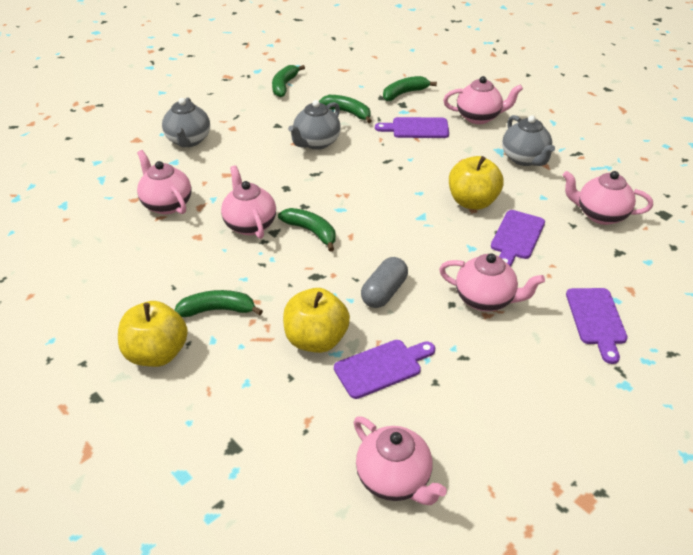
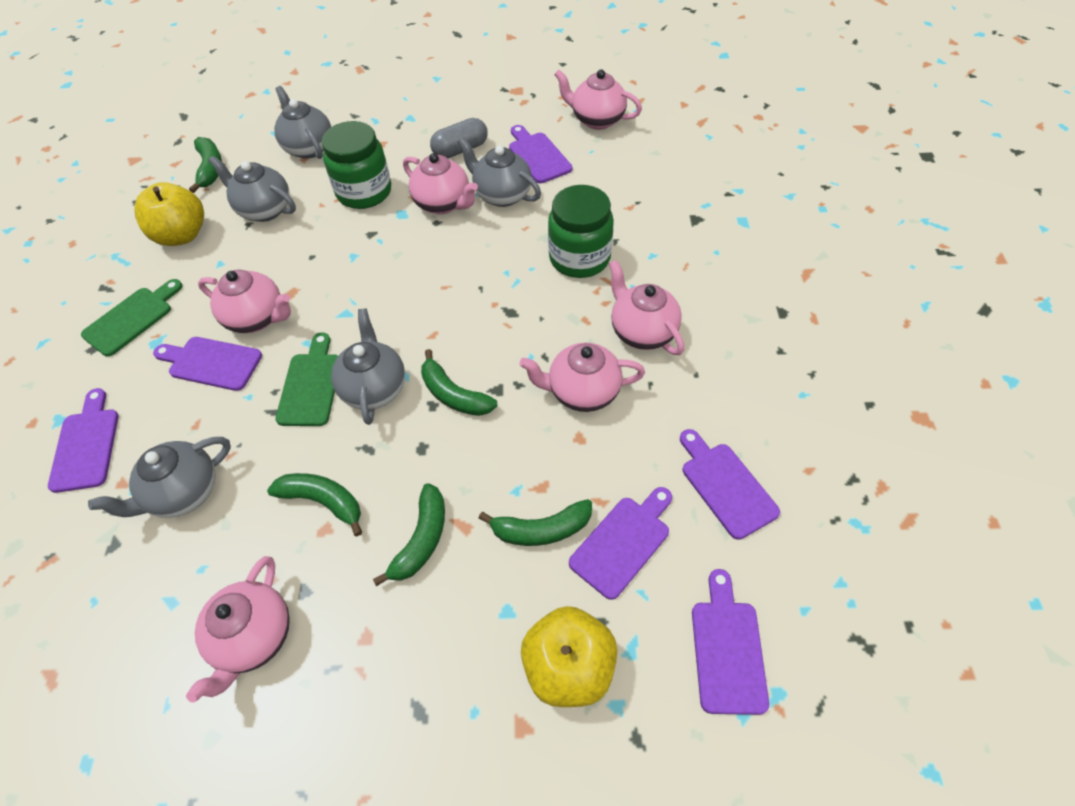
green cutting board: 0 -> 2
green jar: 0 -> 2
grey teapot: 3 -> 5
purple cutting board: 4 -> 6
yellow apple: 3 -> 2

